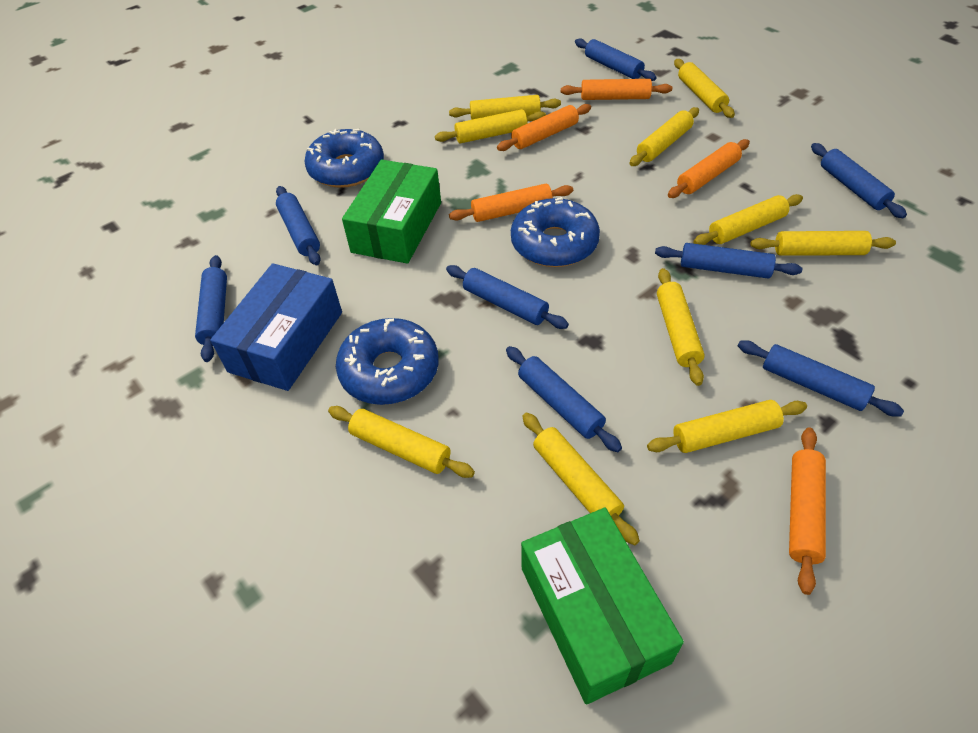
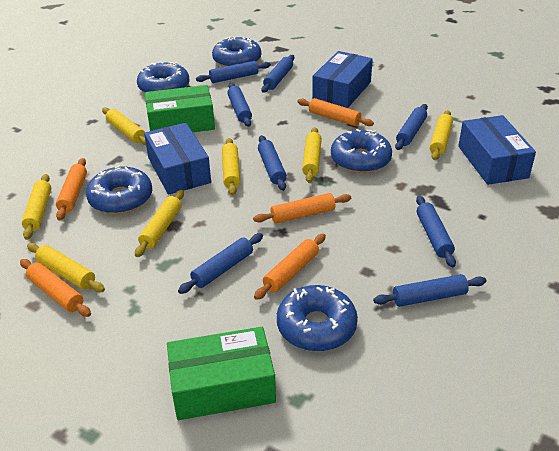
blue box: 1 -> 3
blue donut: 3 -> 5
yellow rolling pin: 10 -> 7

